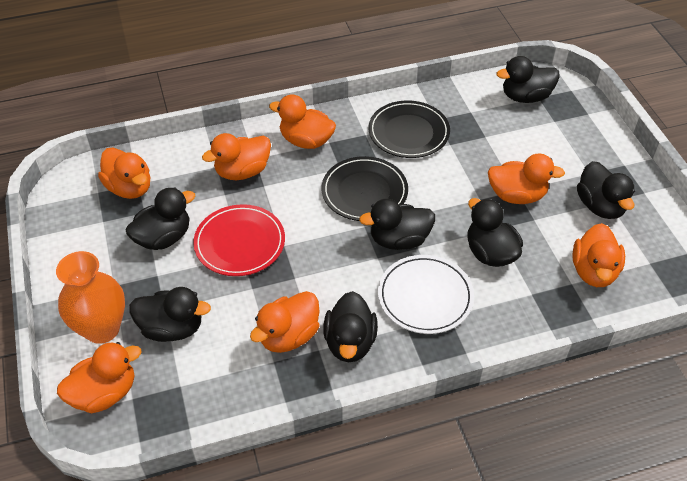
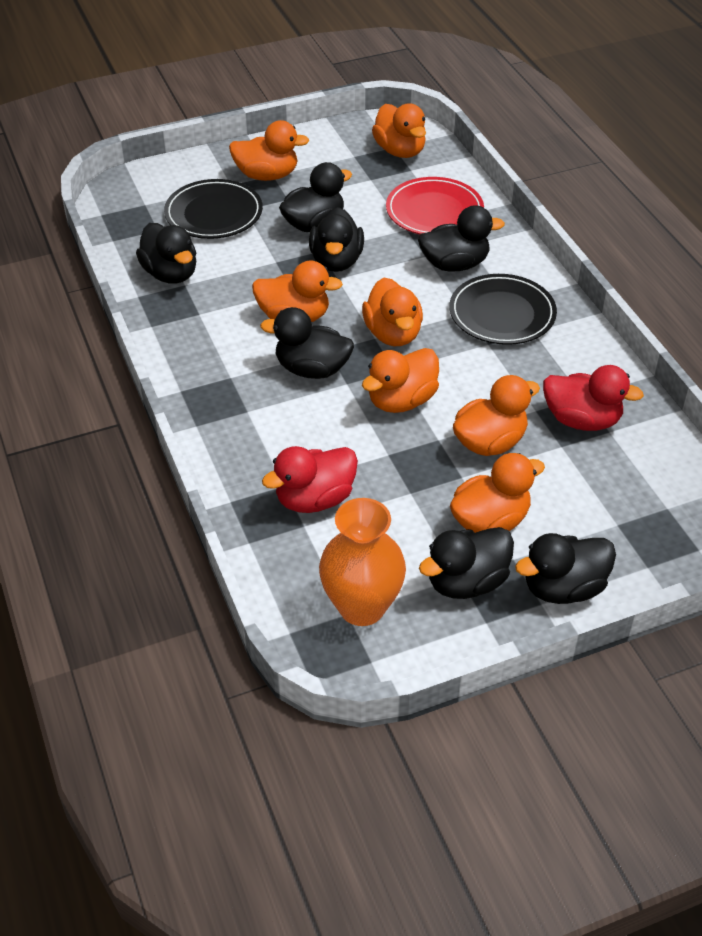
red duck: 0 -> 2
white plate: 1 -> 0

